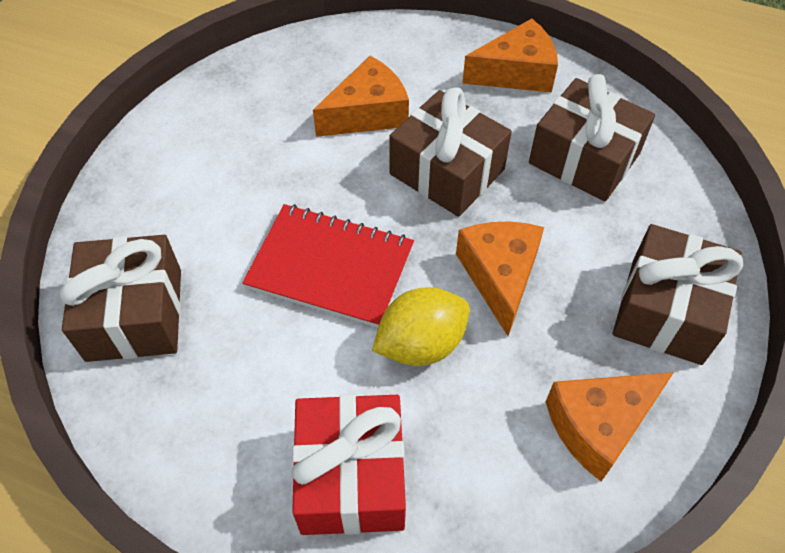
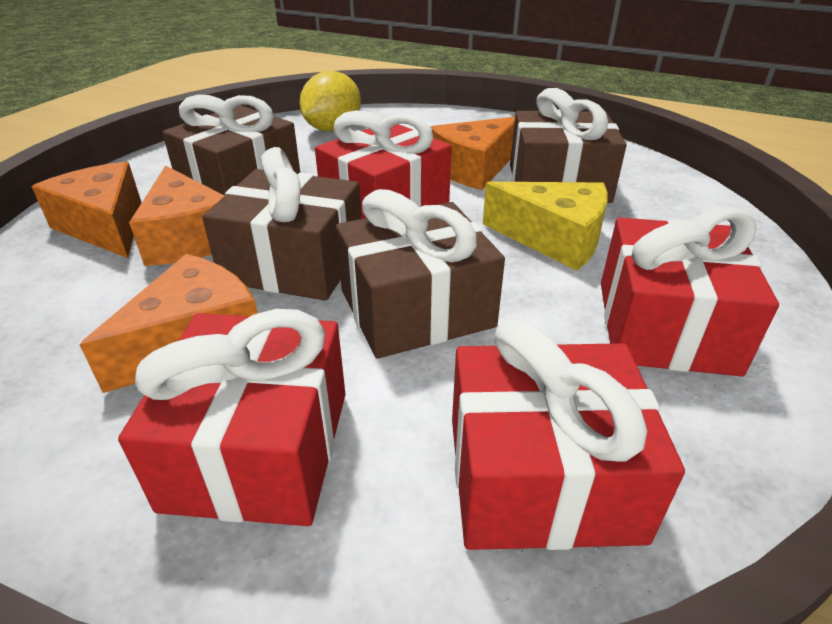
red gift: 1 -> 4
red notebook: 1 -> 0
yellow cheese: 0 -> 1

